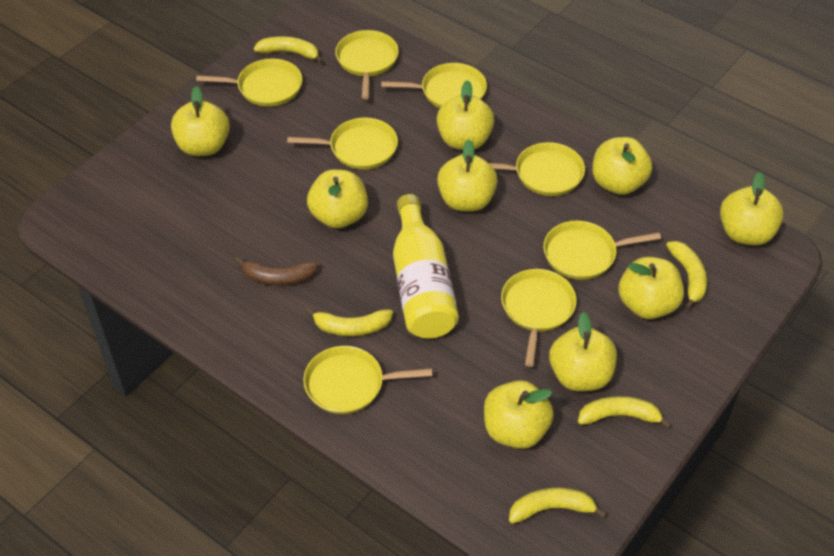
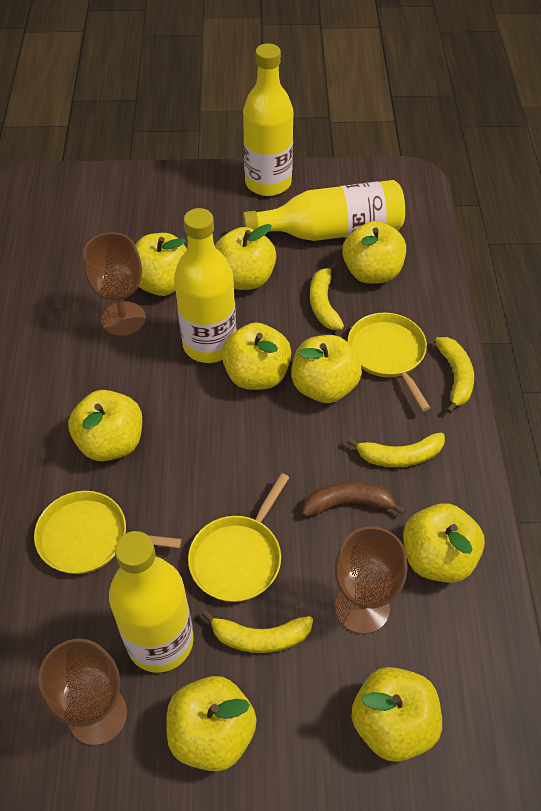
brown goblet: 0 -> 3
yellow banana: 5 -> 4
yellow bottle: 1 -> 4
yellow pan: 8 -> 3

